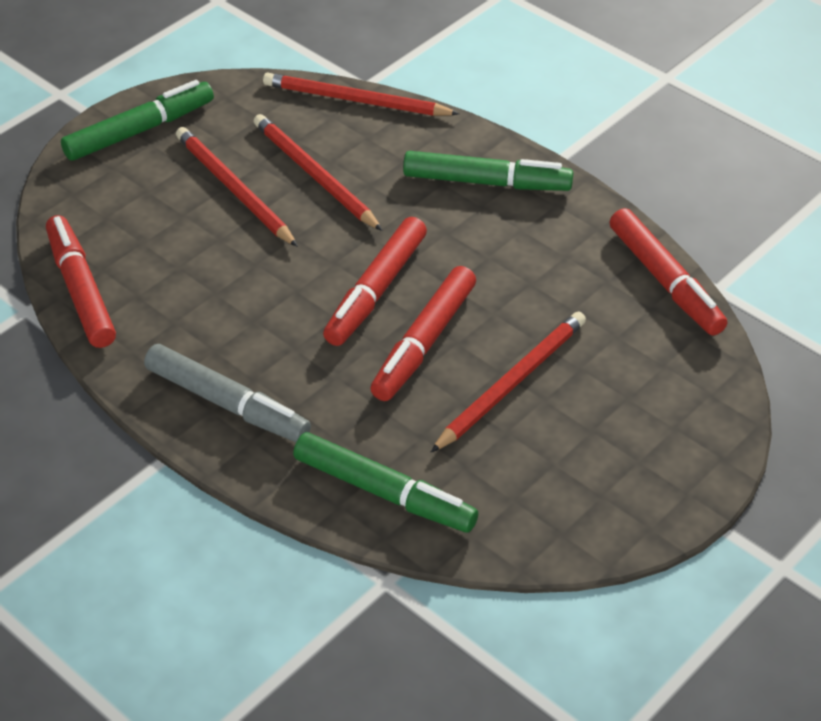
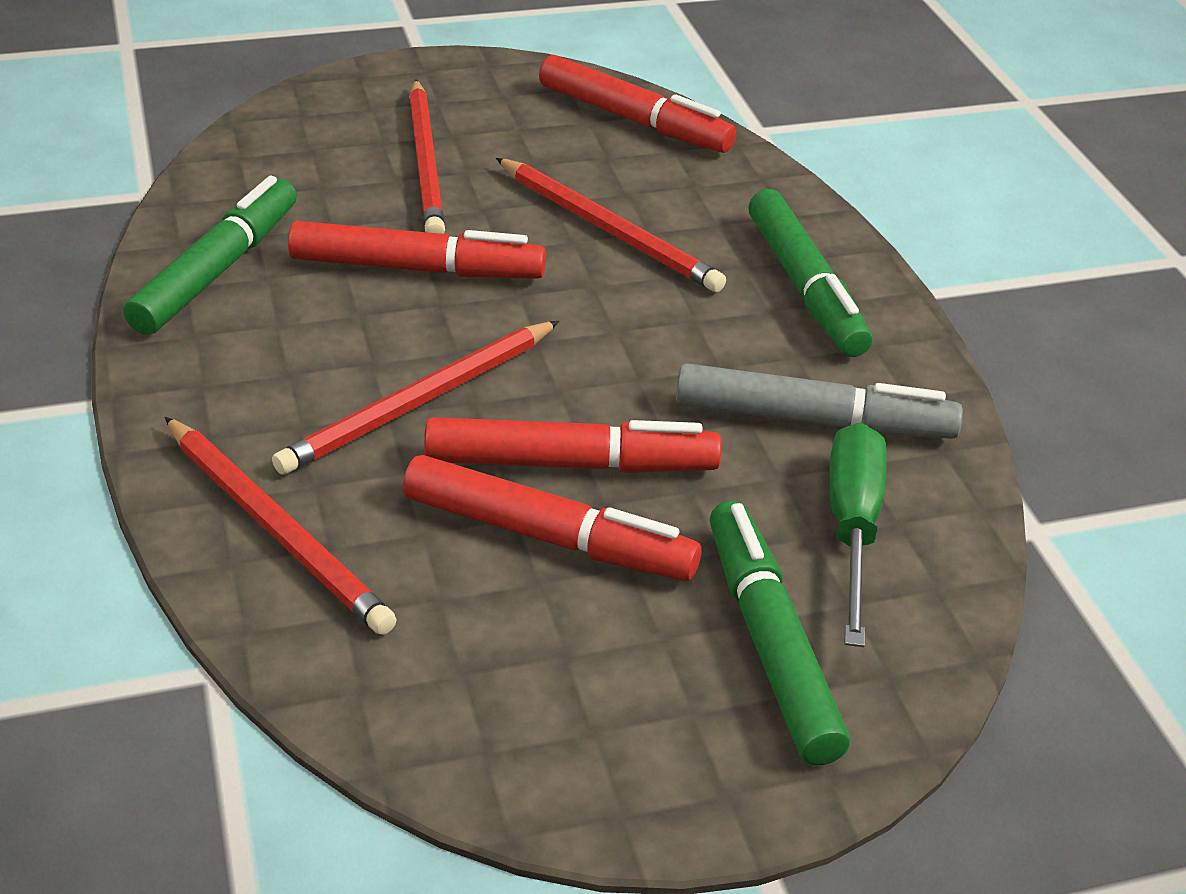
green screwdriver: 0 -> 1

